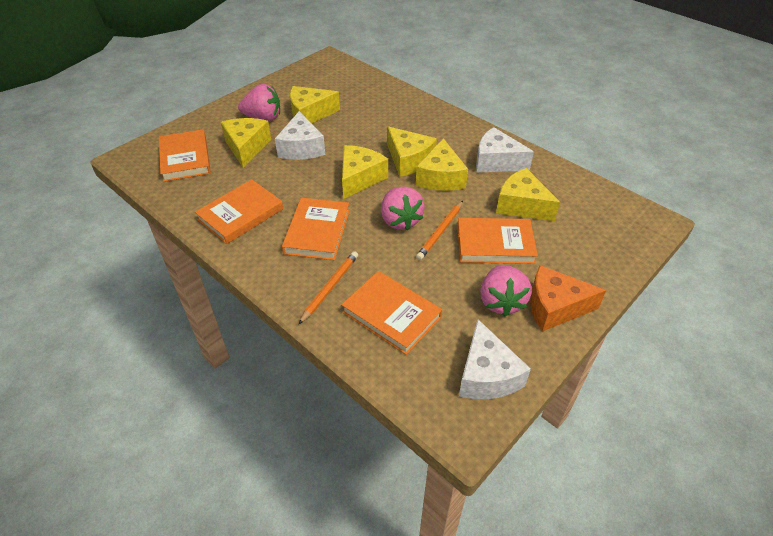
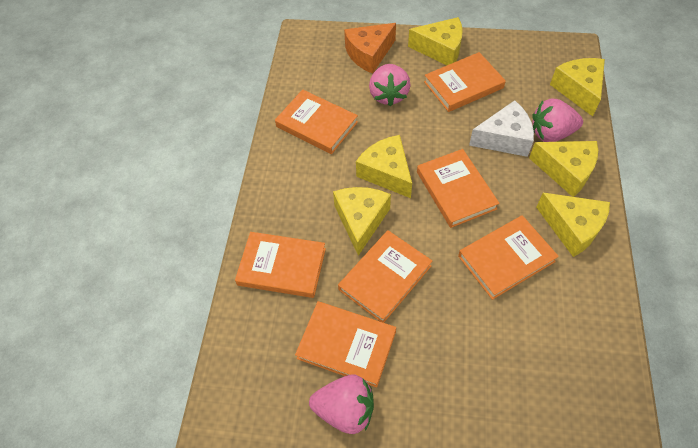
orange book: 5 -> 7
orange pencil: 2 -> 0
white cheese: 3 -> 1

